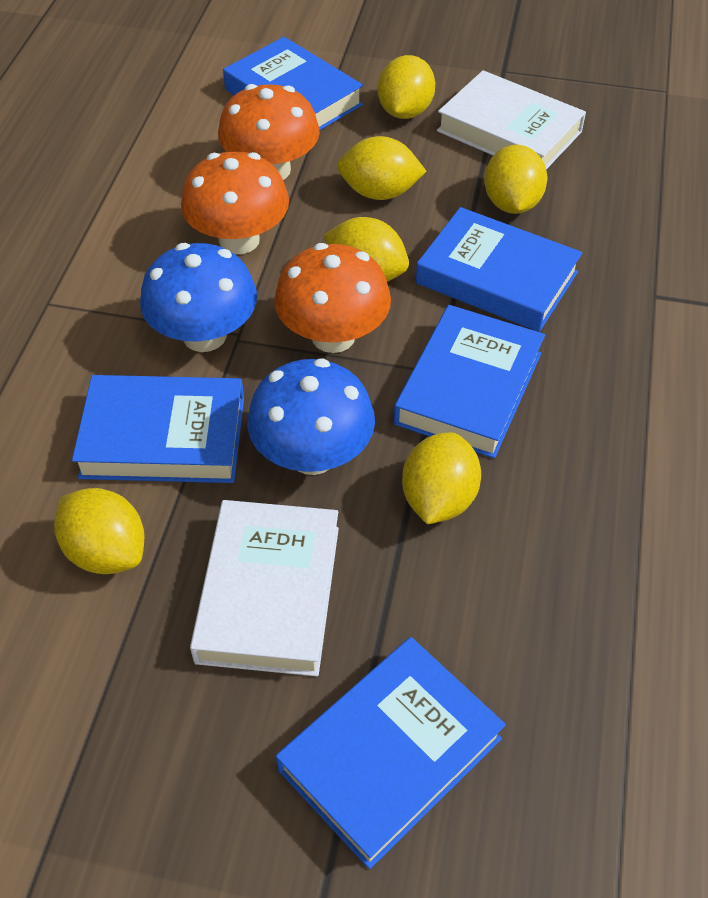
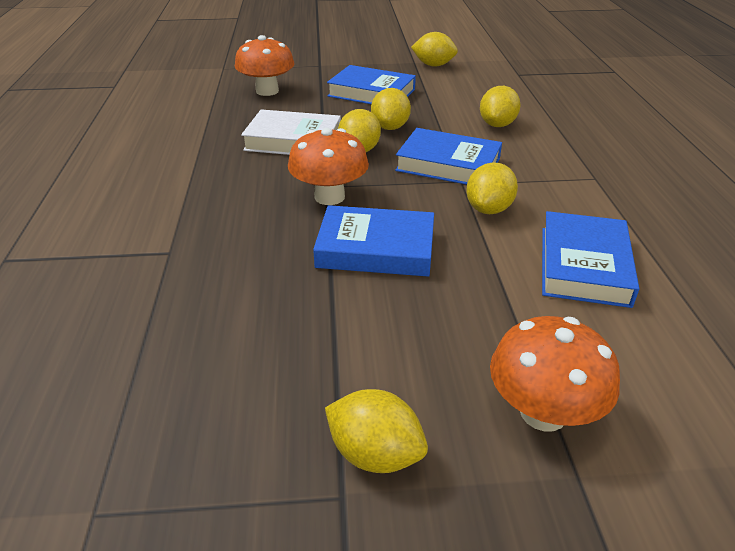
blue book: 5 -> 4
blue mushroom: 2 -> 0
white book: 2 -> 1

